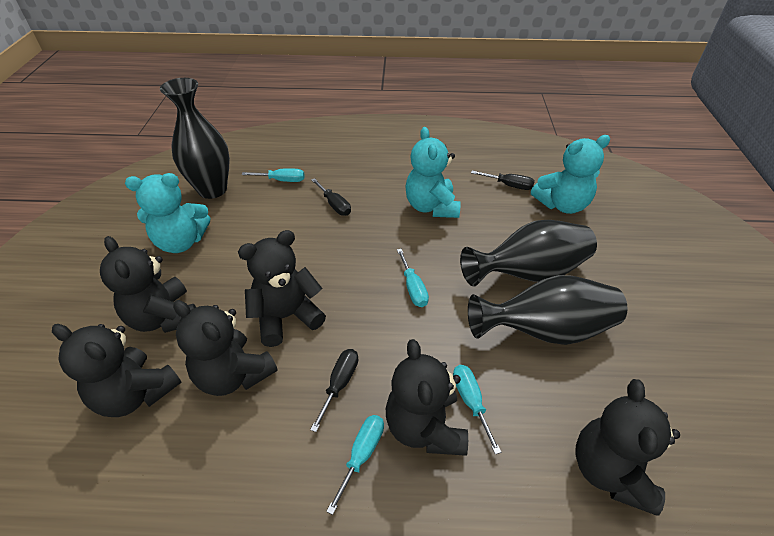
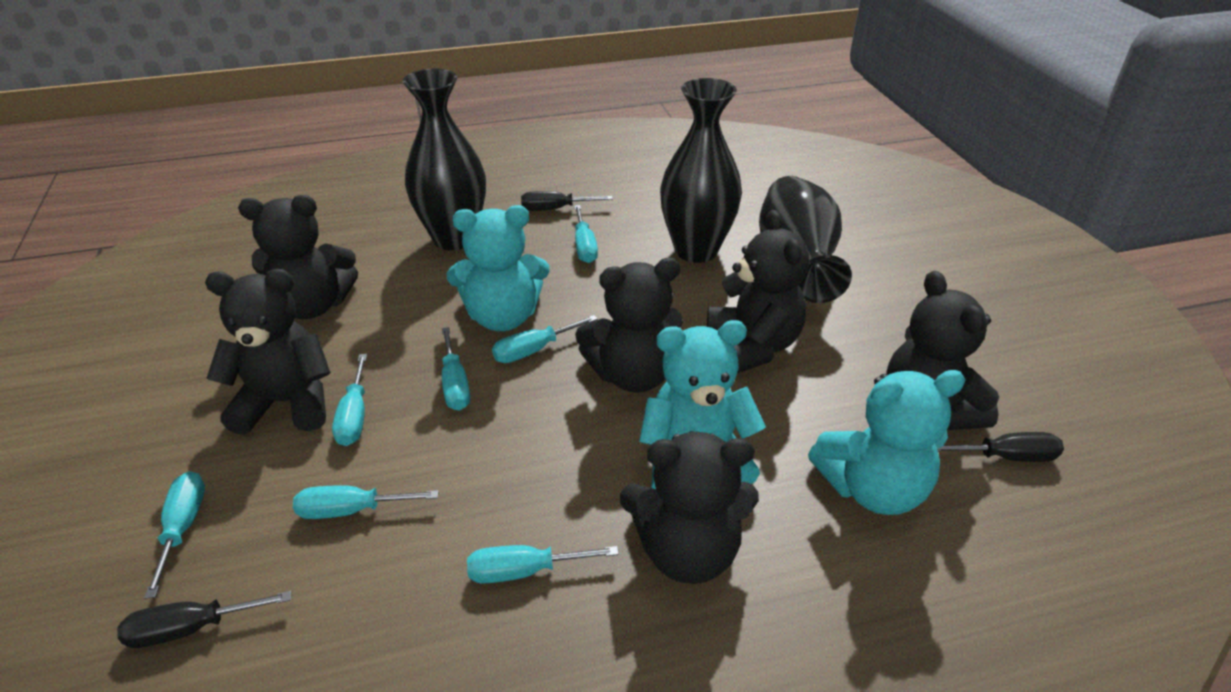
turquoise screwdriver: 4 -> 7

